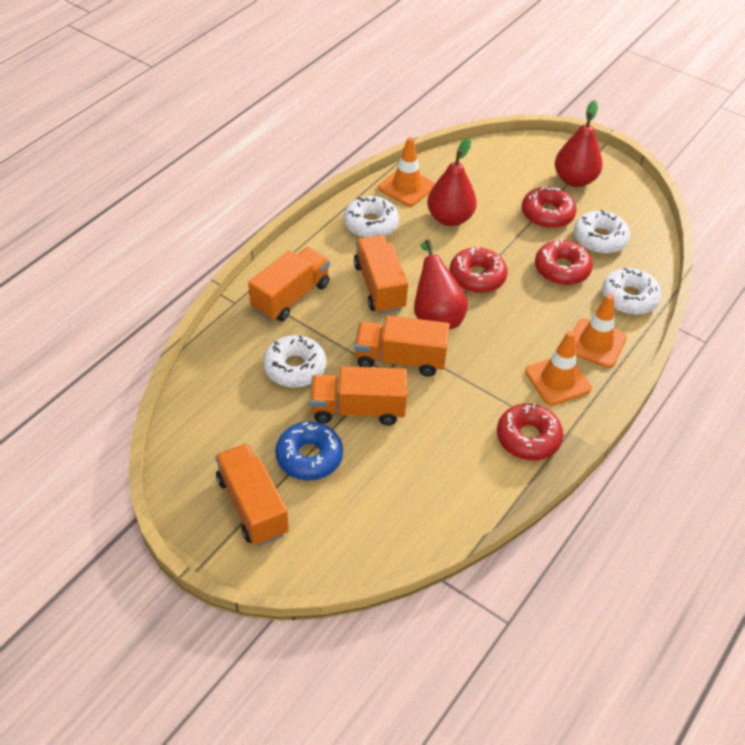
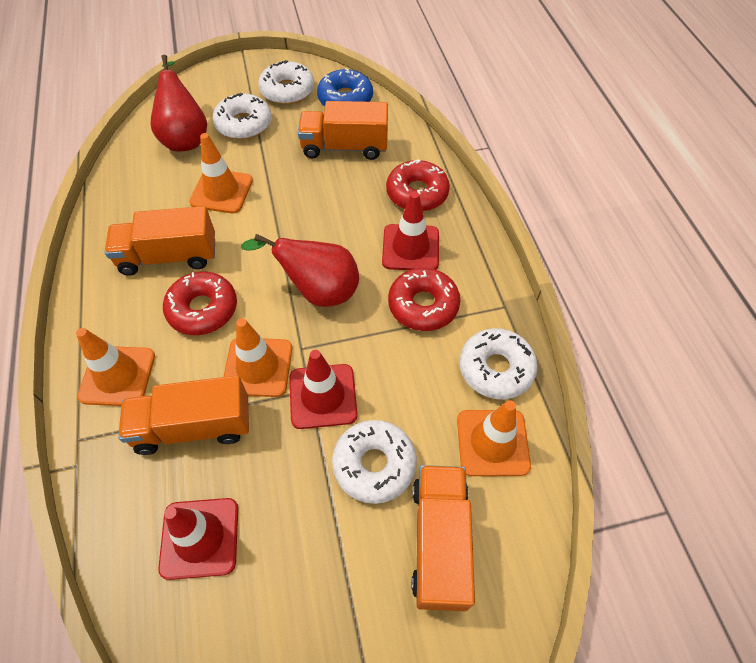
orange traffic cone: 3 -> 4
orange truck: 5 -> 4
red donut: 4 -> 3
red pear: 3 -> 2
red traffic cone: 0 -> 3

